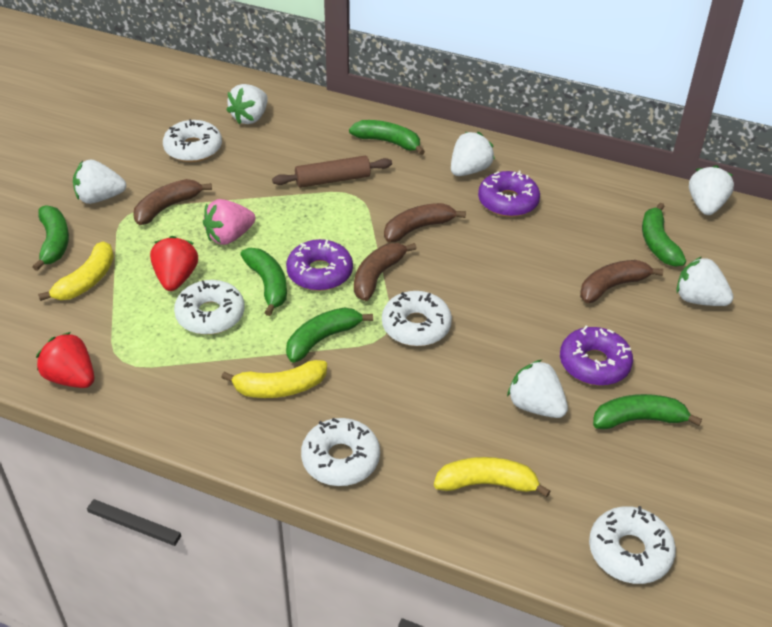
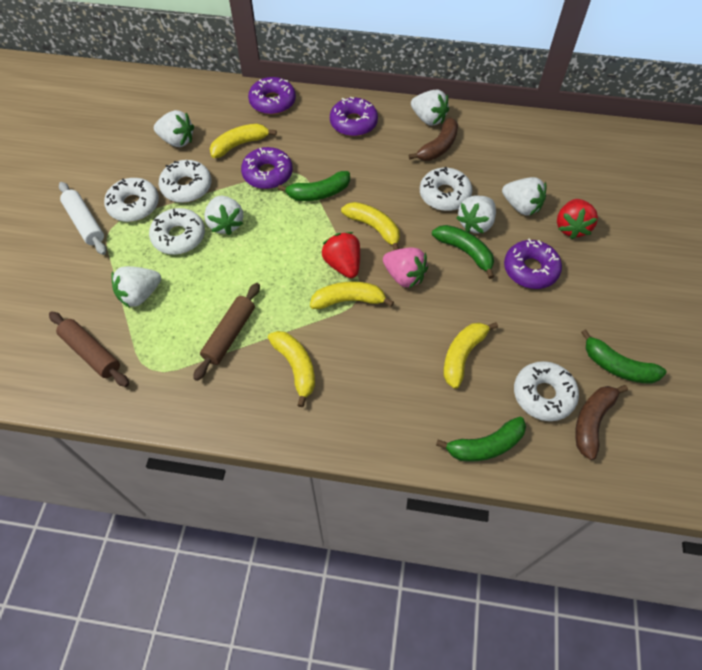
brown banana: 4 -> 2
brown rolling pin: 1 -> 2
green banana: 6 -> 4
purple donut: 3 -> 4
white rolling pin: 0 -> 1
yellow banana: 3 -> 5

